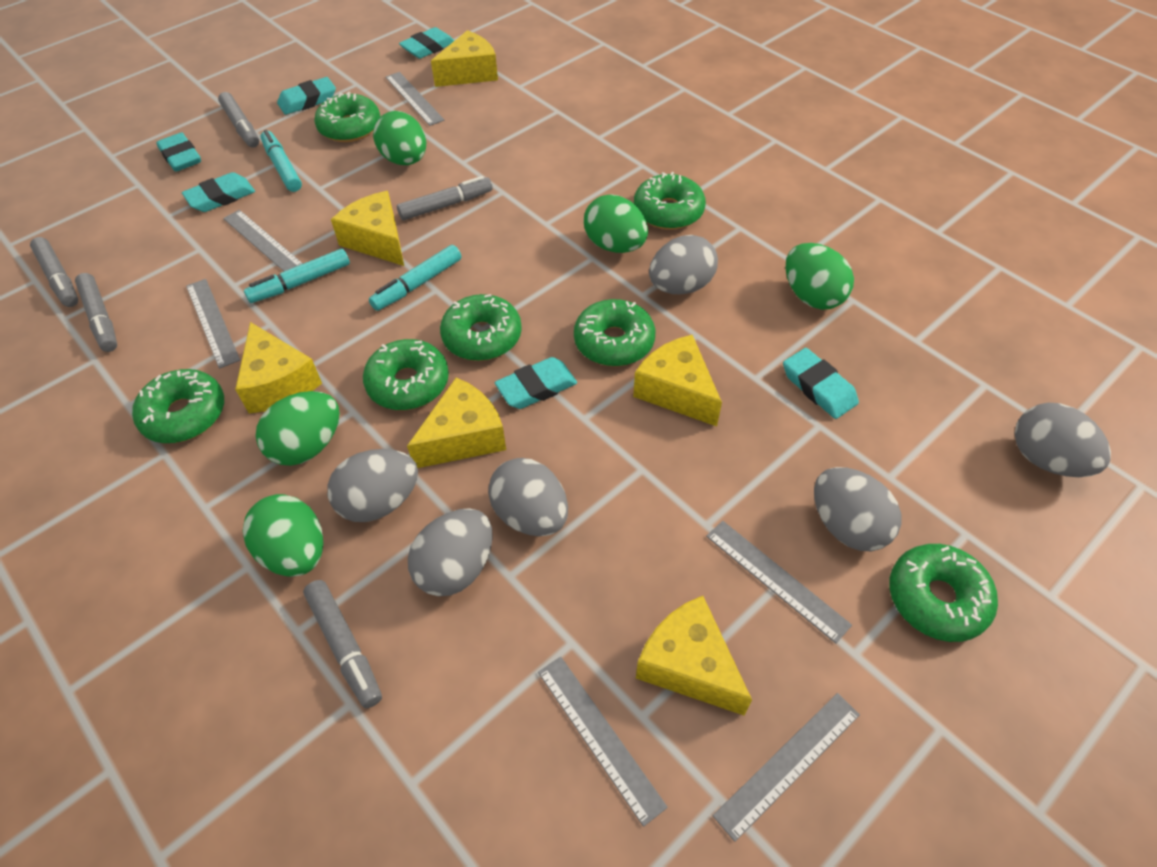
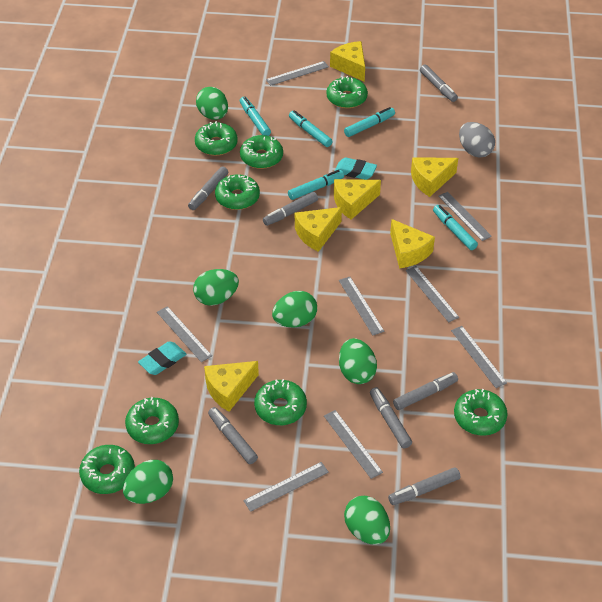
green donut: 7 -> 8
green egg: 5 -> 6
grey egg: 6 -> 1
grey marker: 5 -> 7
grey ruler: 6 -> 8
turquoise eraser: 6 -> 2
turquoise marker: 3 -> 5

